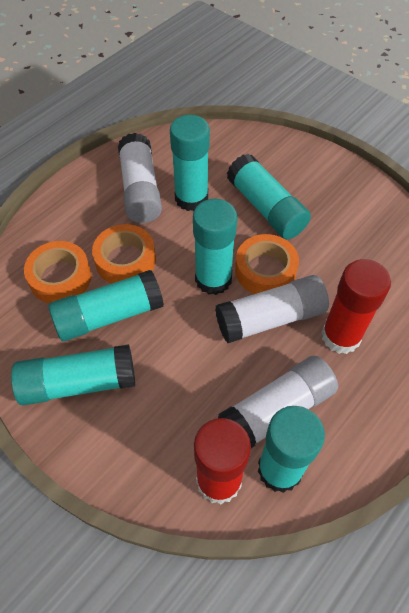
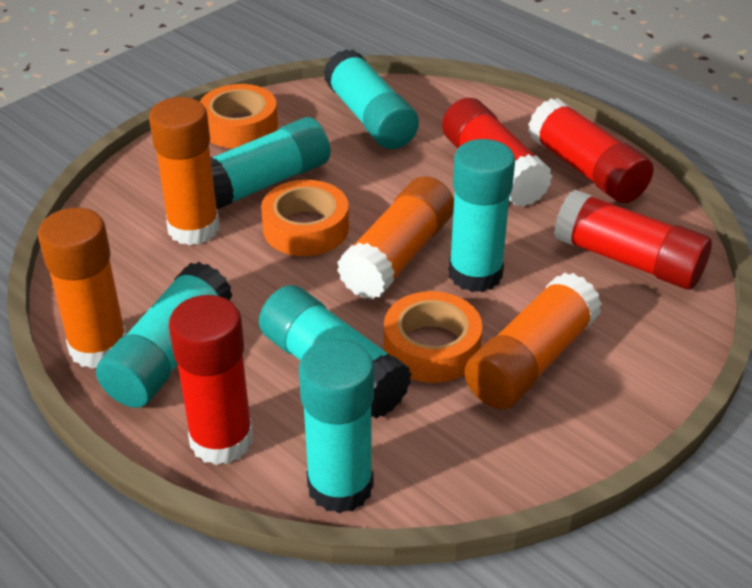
orange glue stick: 0 -> 4
red glue stick: 2 -> 4
white glue stick: 3 -> 0

